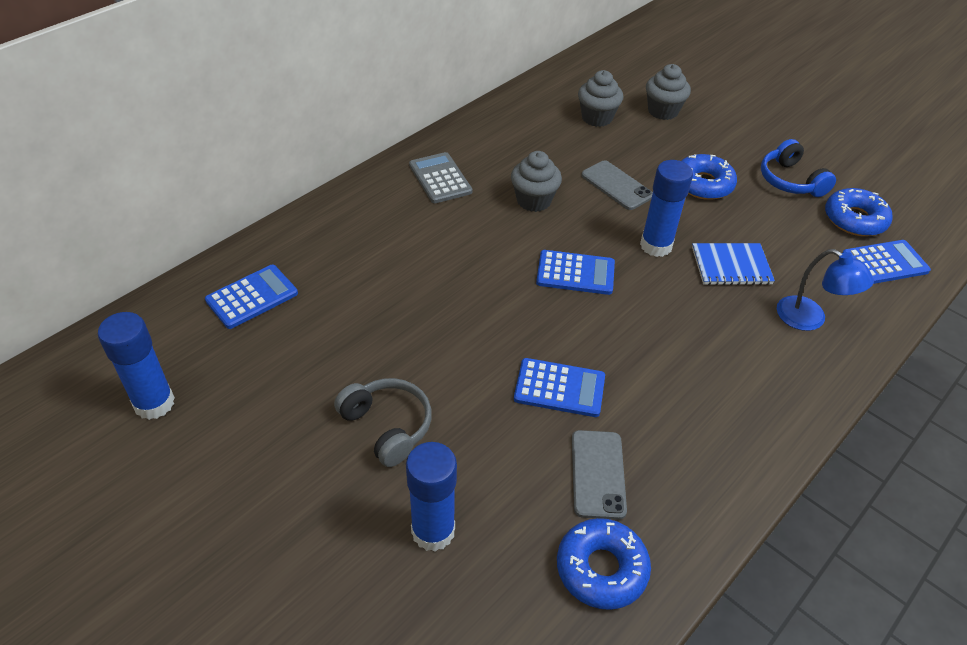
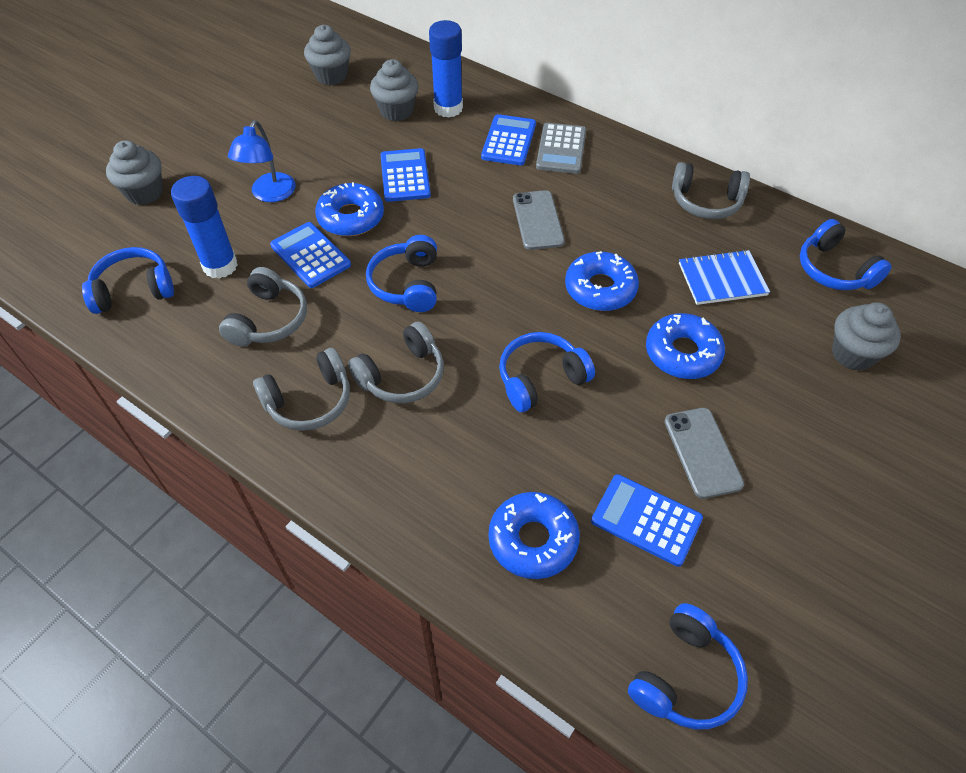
blue donut: 3 -> 4
blue glue stick: 3 -> 2
blue headphones: 1 -> 5
grey cupcake: 3 -> 4
grey headphones: 1 -> 4

